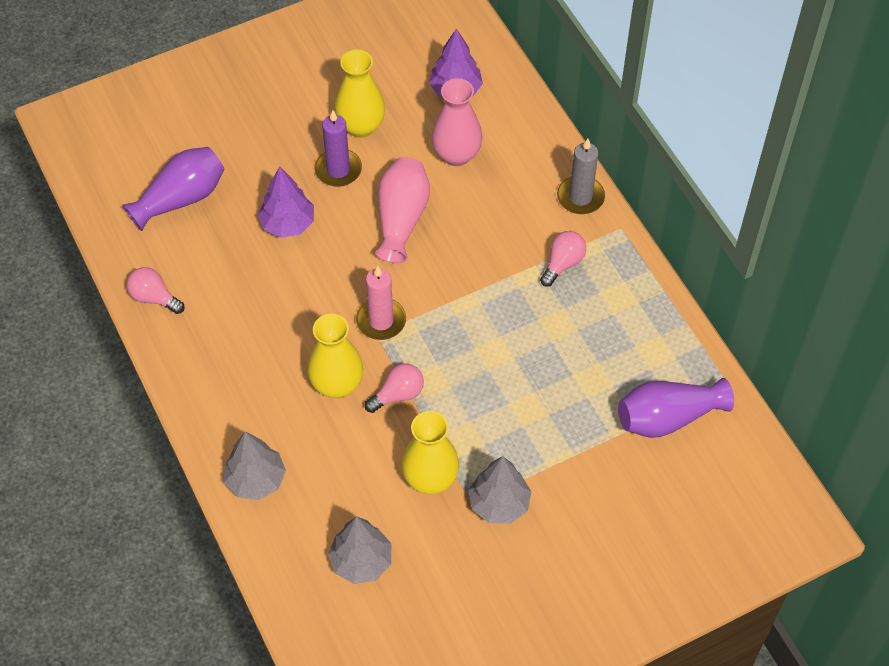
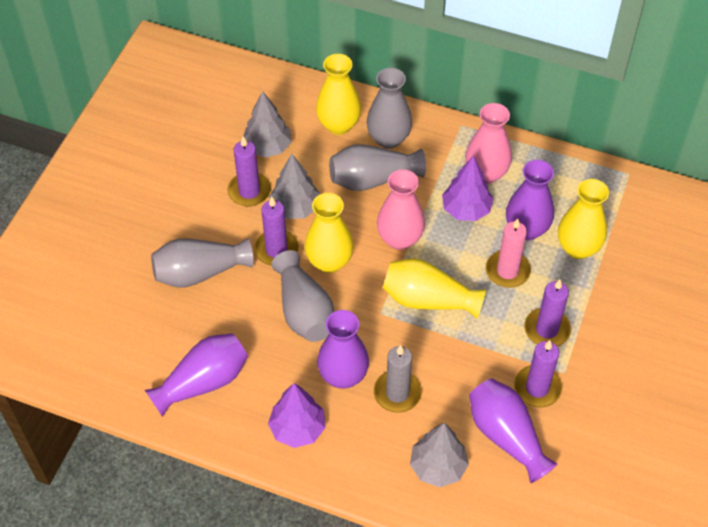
grey vase: 0 -> 4
pink light bulb: 3 -> 0
purple candle: 1 -> 4
purple vase: 2 -> 4
yellow vase: 3 -> 4

